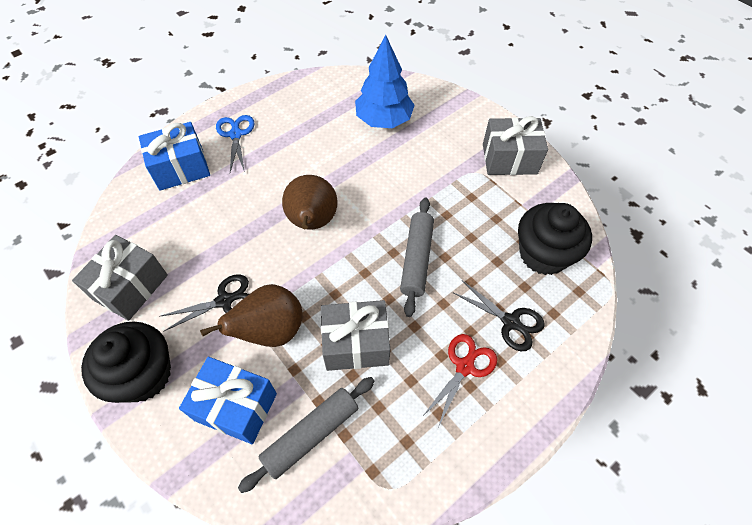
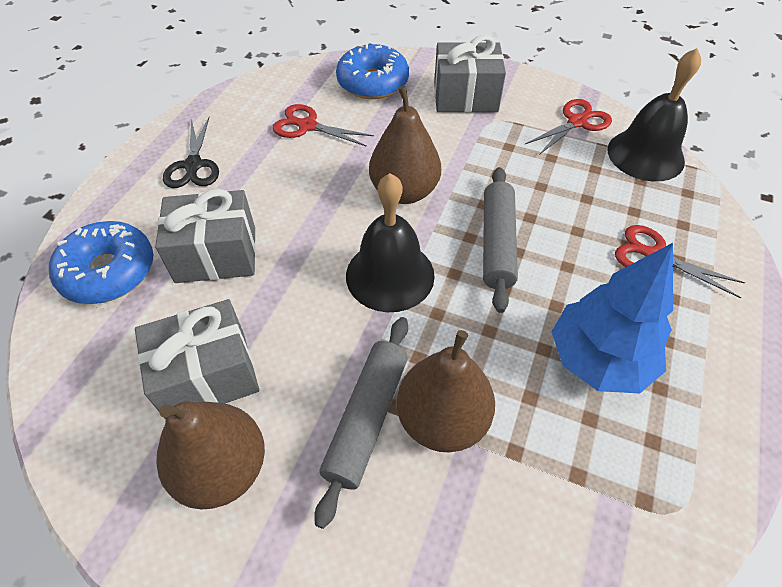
black bell: 0 -> 2
black cupcake: 2 -> 0
black scissors: 2 -> 1
blue donut: 0 -> 2
blue gift: 2 -> 0
blue scissors: 1 -> 0
brown pear: 2 -> 3
red scissors: 1 -> 3

